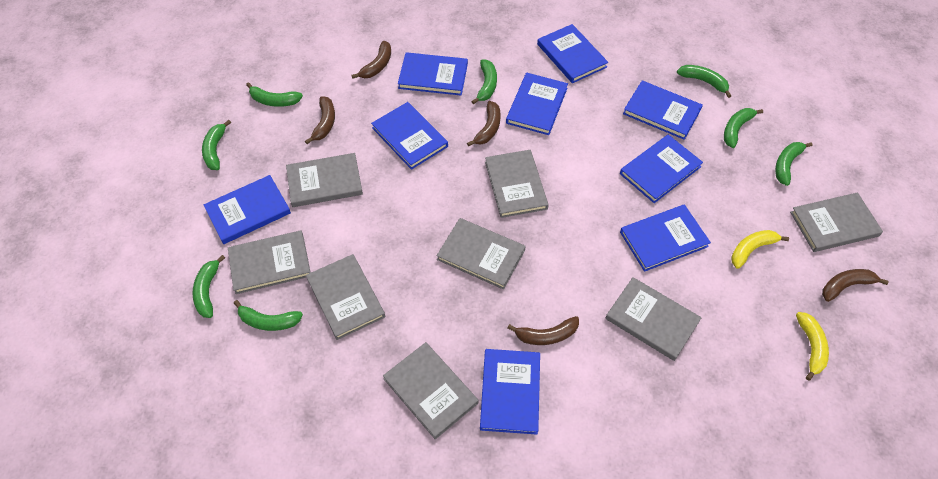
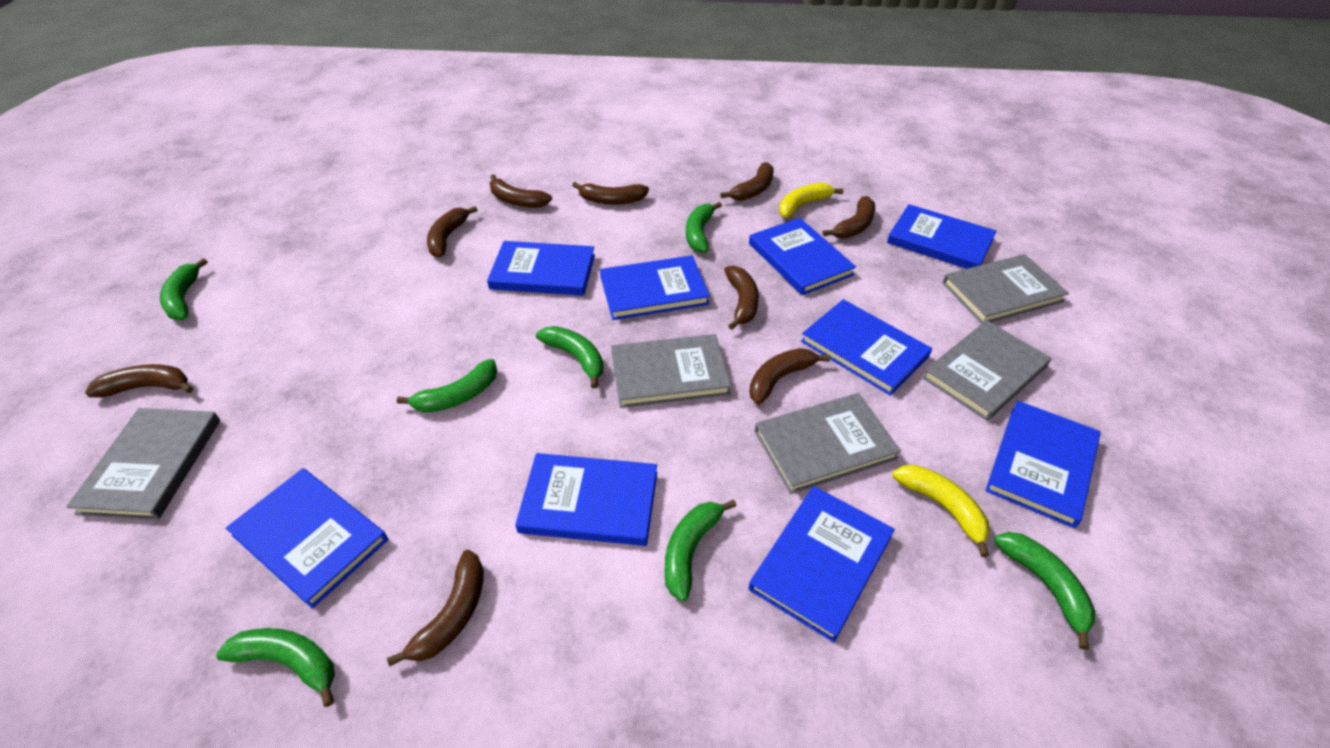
brown banana: 5 -> 9
green banana: 8 -> 7
grey book: 8 -> 5

